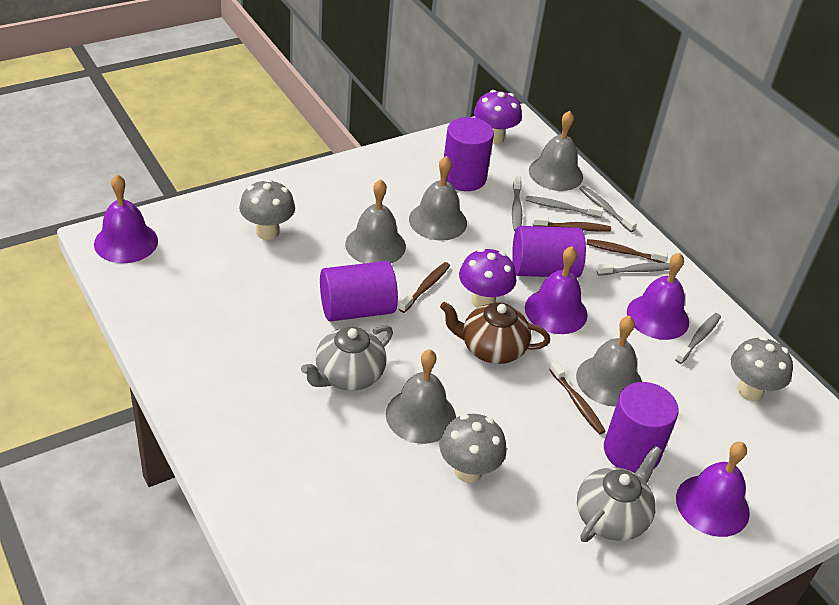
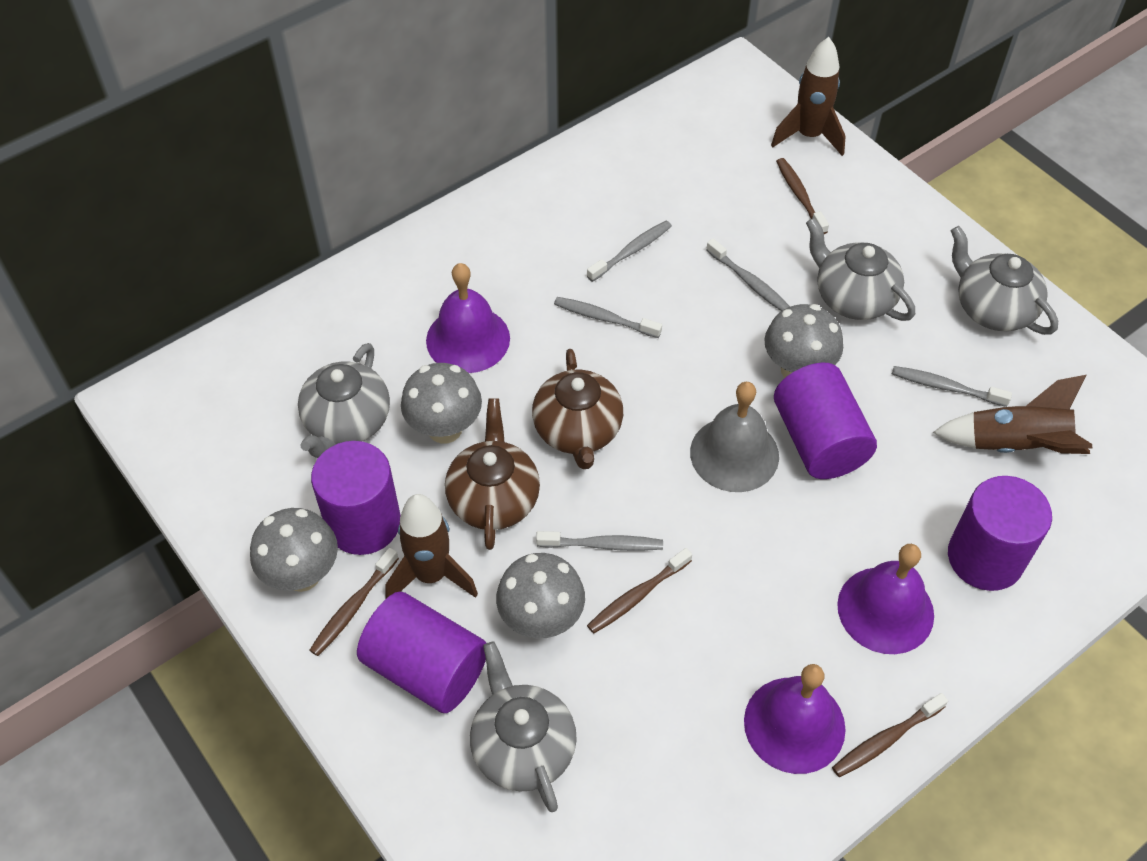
brown rocket: 0 -> 3
brown teapot: 1 -> 2
grey bell: 5 -> 1
grey mushroom: 3 -> 4
grey teapot: 2 -> 4
purple bell: 4 -> 3
purple mushroom: 2 -> 0

